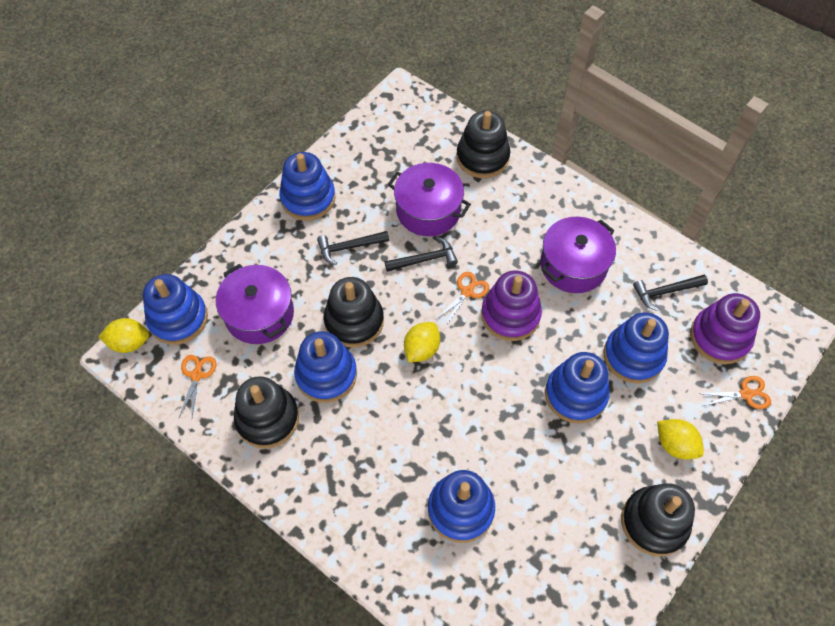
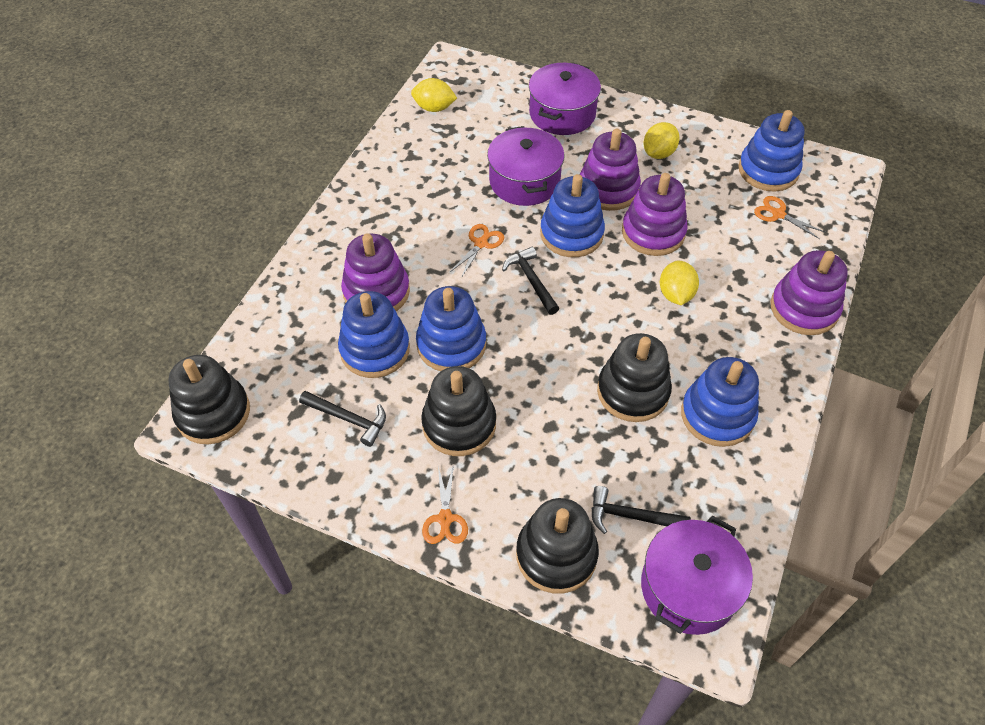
blue stacking toy: 6 -> 5
purple stacking toy: 2 -> 4

